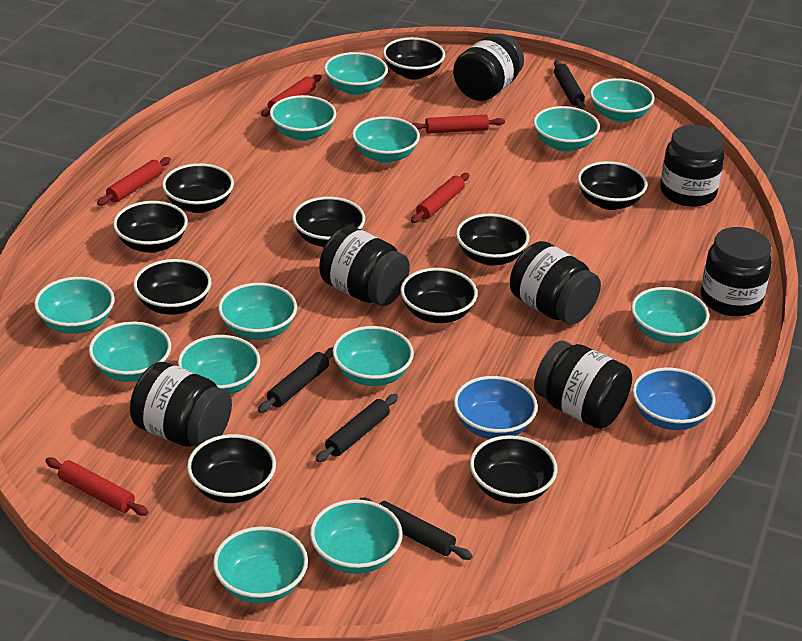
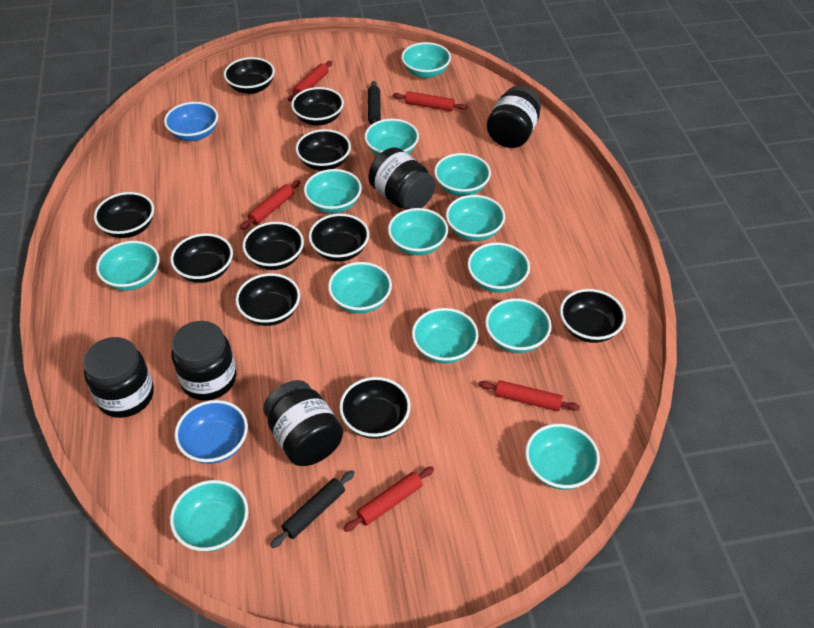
black jar: 7 -> 5
black rolling pin: 4 -> 2

